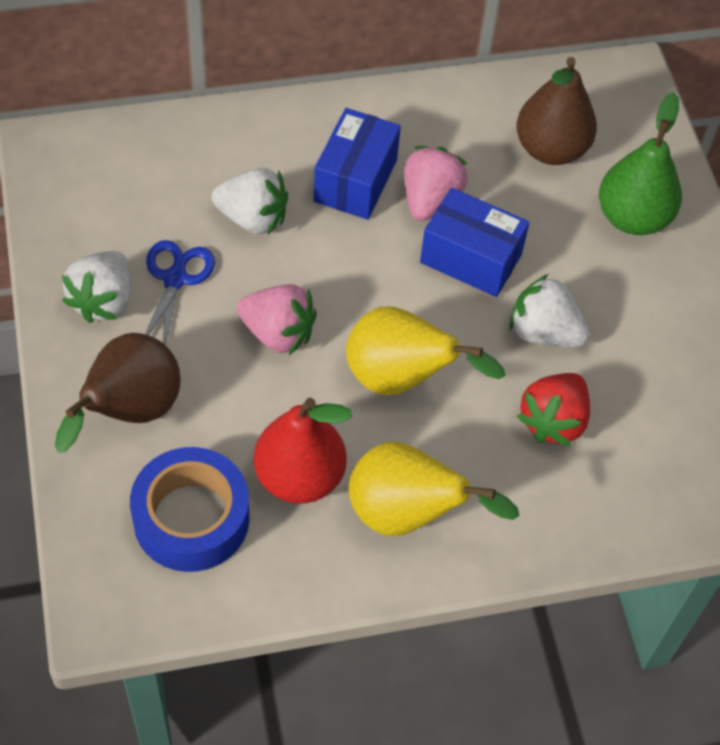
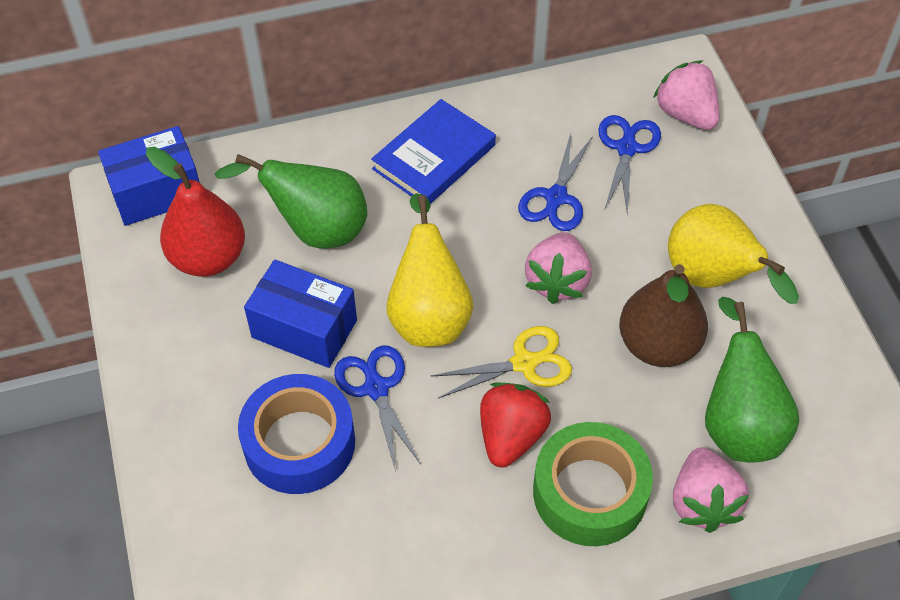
blue book: 0 -> 1
blue scissors: 1 -> 3
brown pear: 2 -> 1
green pear: 1 -> 2
green tape: 0 -> 1
pink strawberry: 2 -> 3
white strawberry: 3 -> 0
yellow scissors: 0 -> 1

